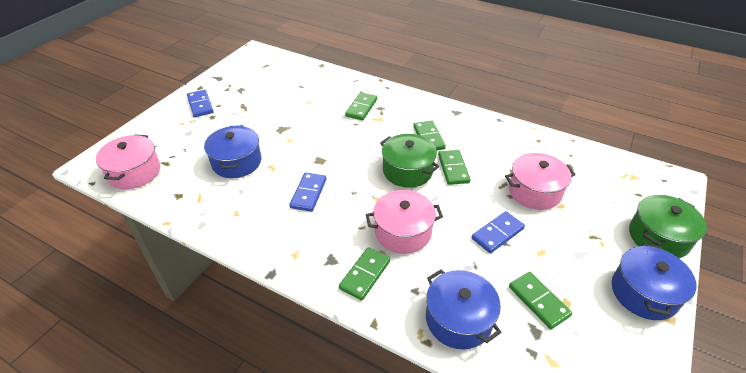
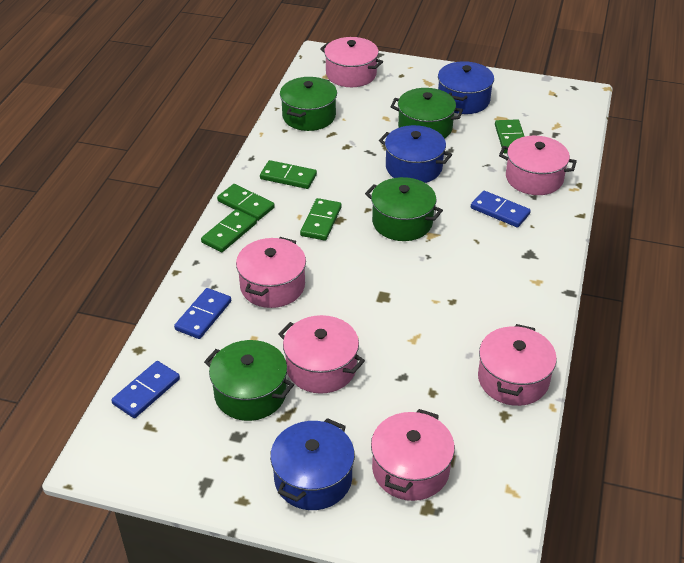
green pot: 2 -> 4
pink pot: 3 -> 6

